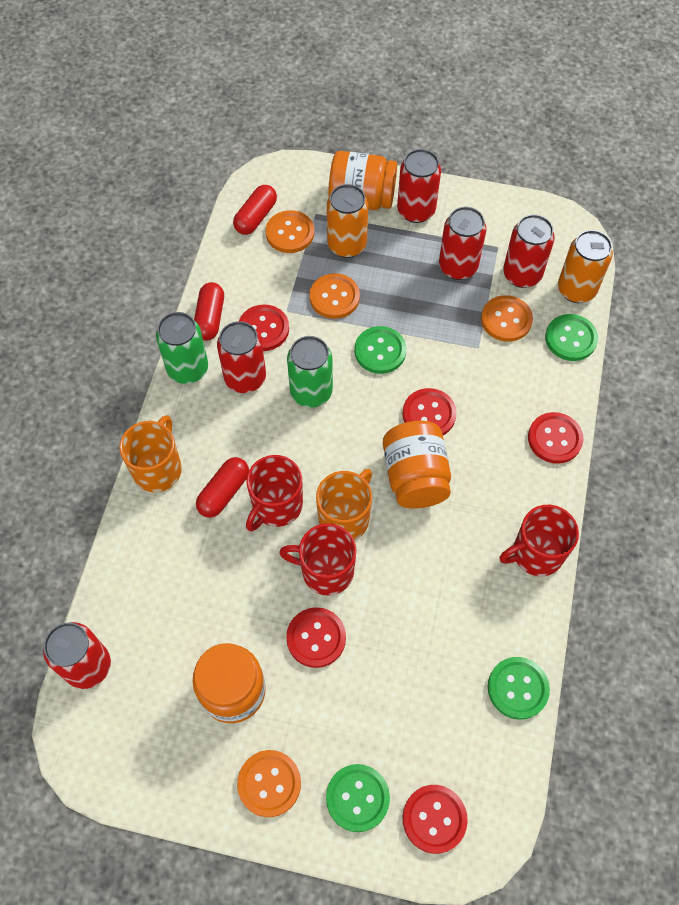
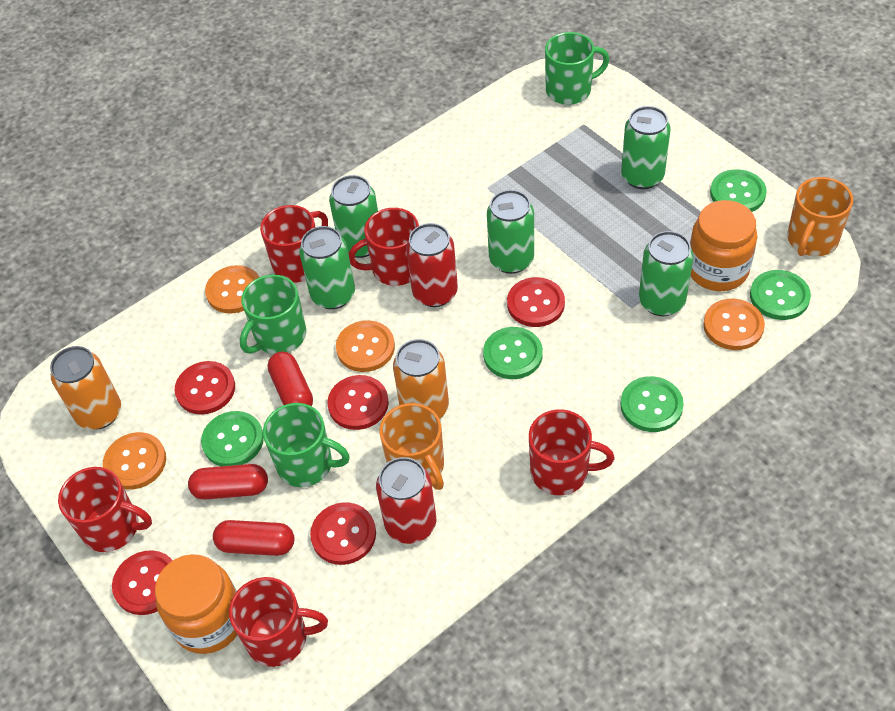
green button: 4 -> 5
green can: 2 -> 5
green mug: 0 -> 3
orange jar: 3 -> 2
red can: 5 -> 2
red mug: 3 -> 5

